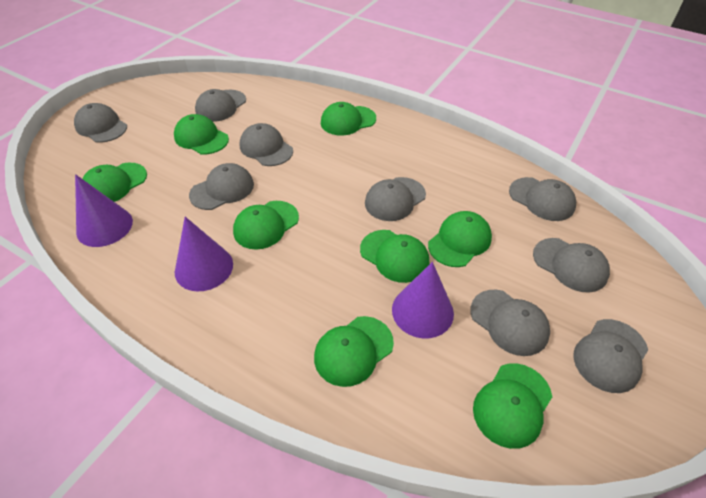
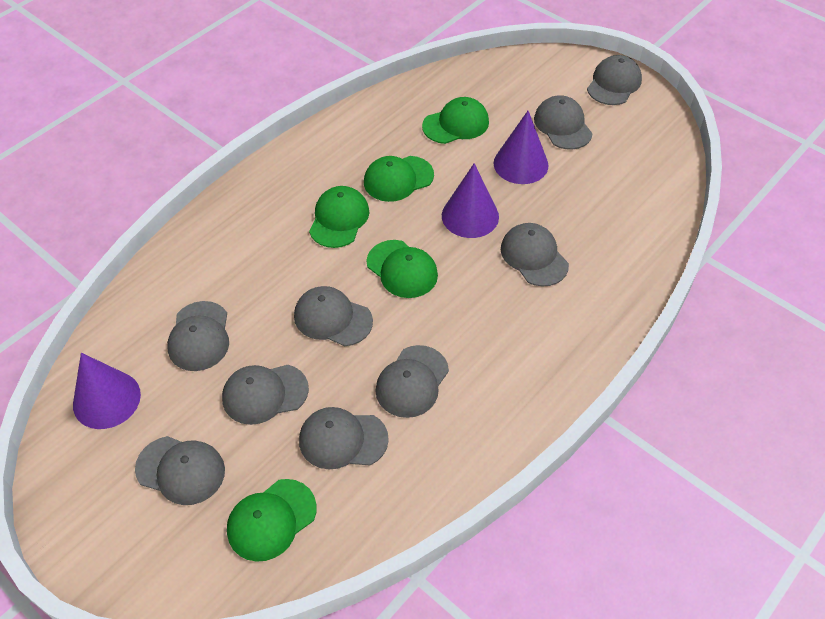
green cap: 8 -> 5

